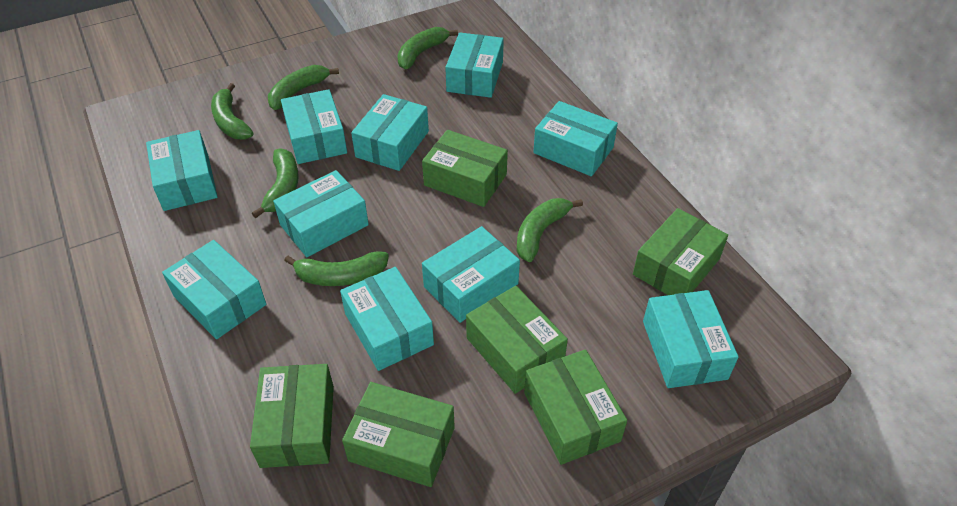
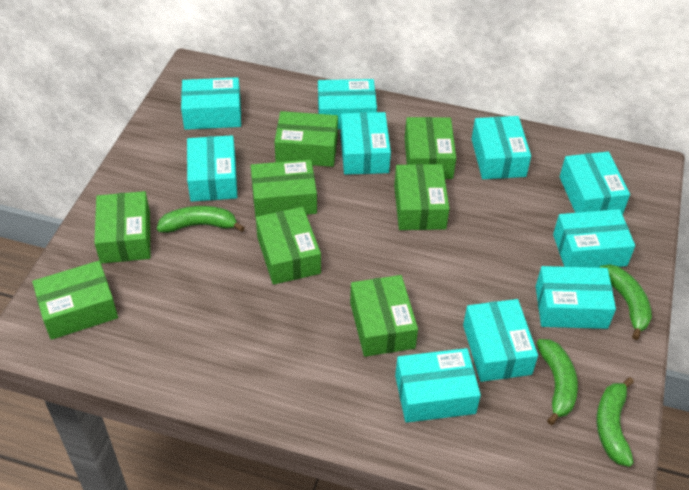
green banana: 6 -> 4
green box: 6 -> 8

